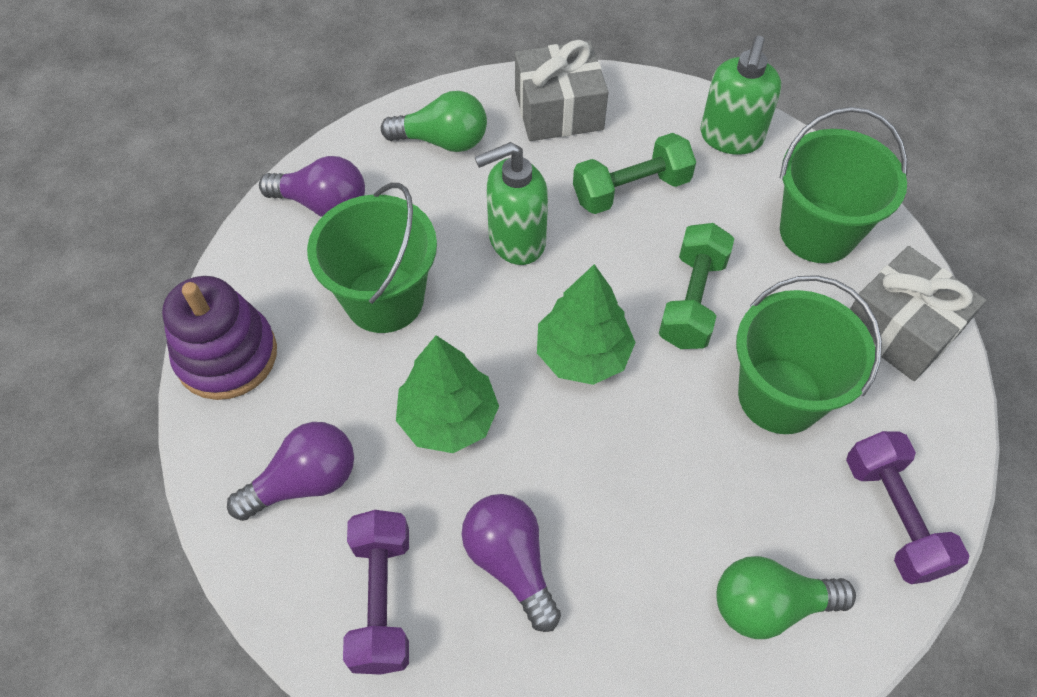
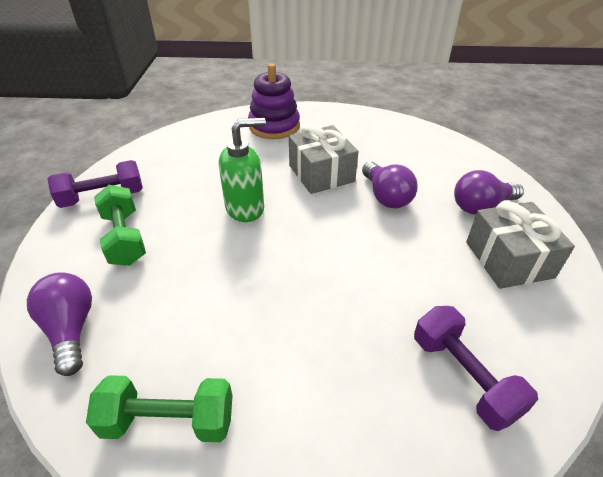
green bucket: 3 -> 0
green light bulb: 2 -> 0
green soap dispenser: 2 -> 1
green tree: 2 -> 0

